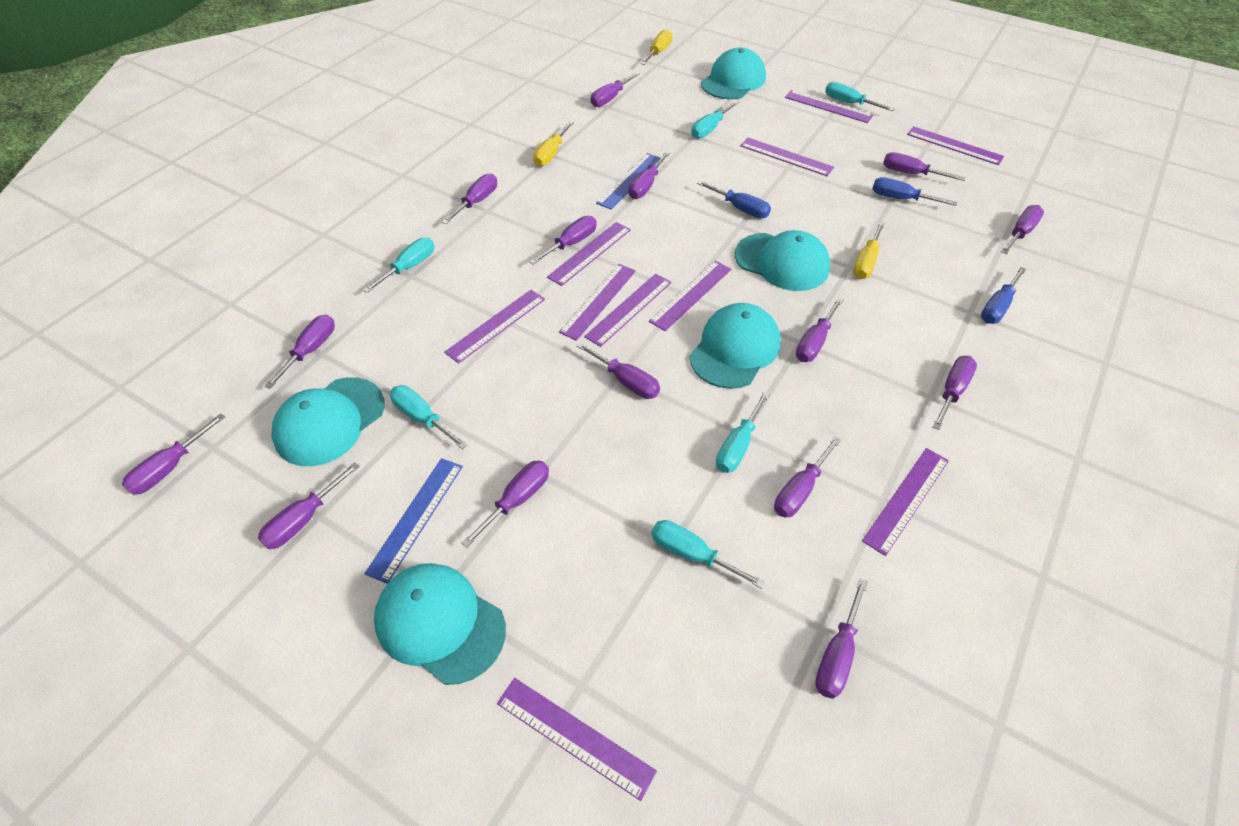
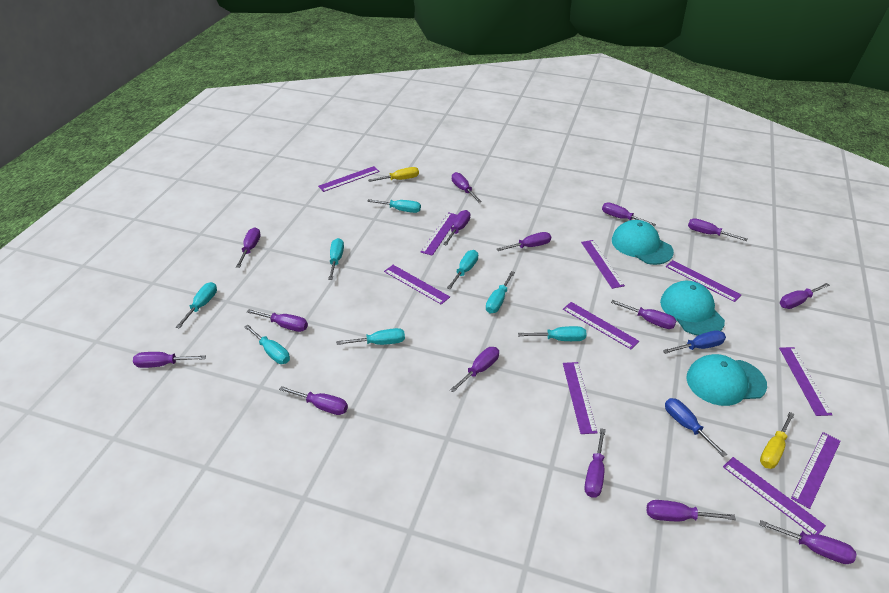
blue ruler: 2 -> 0
blue screwdriver: 3 -> 2
turquoise cap: 5 -> 3
turquoise screwdriver: 6 -> 8
yellow screwdriver: 3 -> 2

